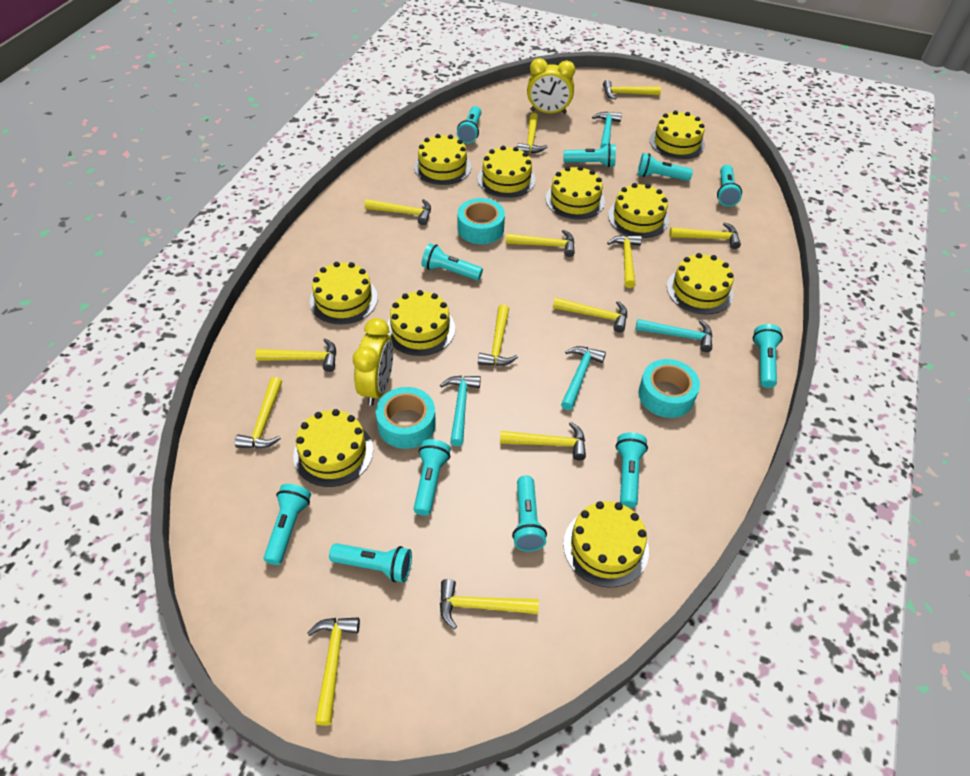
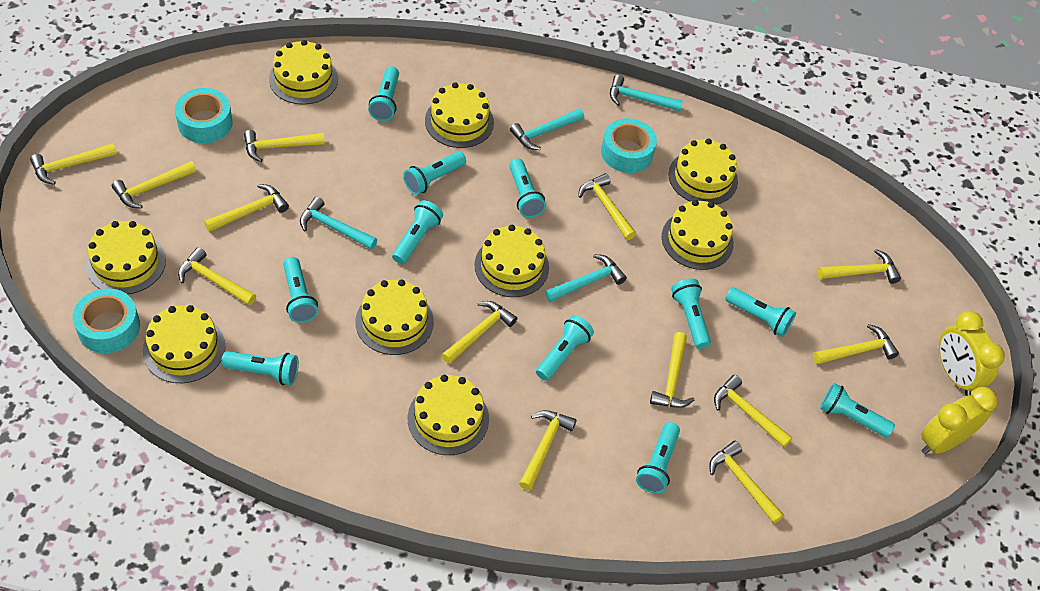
yellow cake: 10 -> 9

